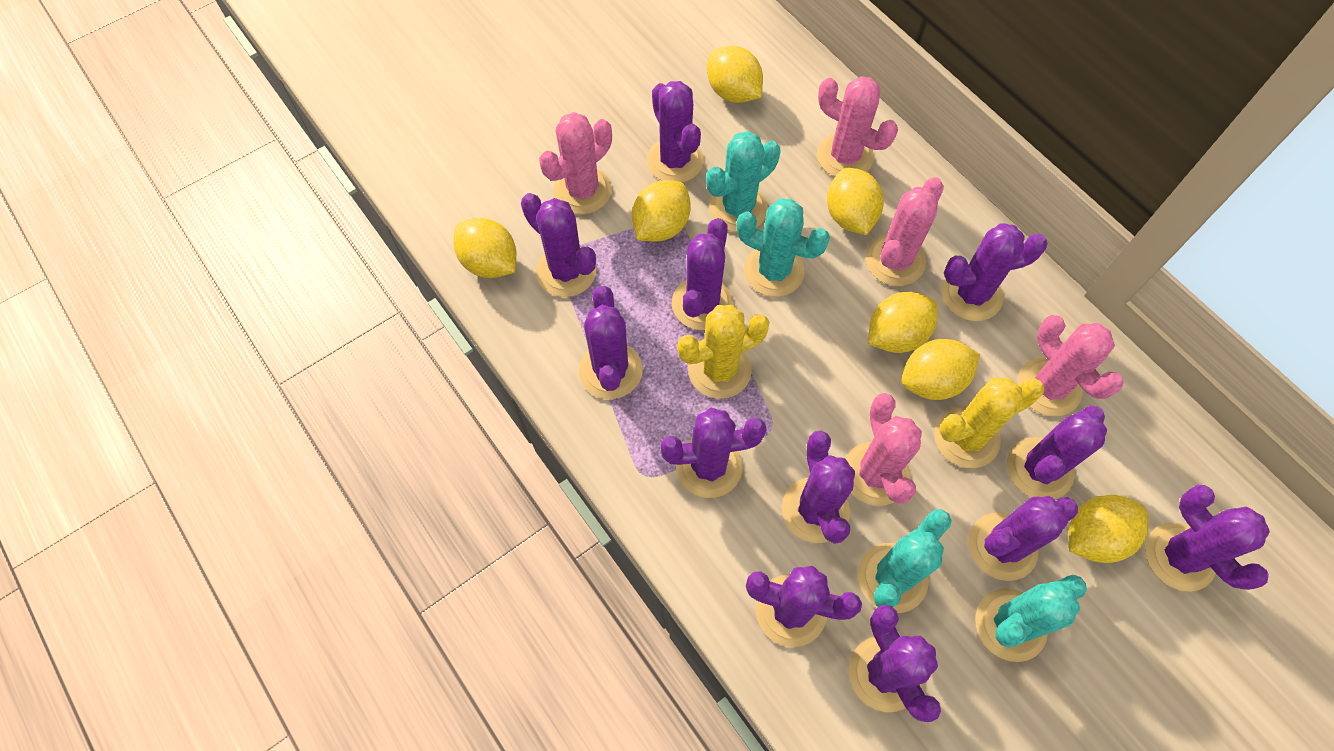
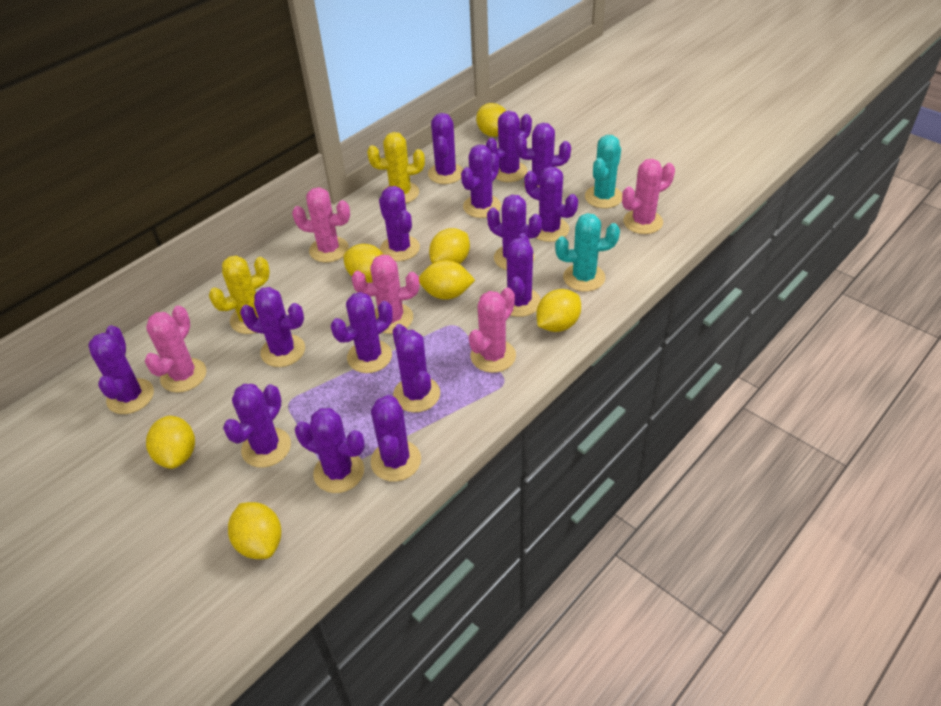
purple cactus: 12 -> 15
turquoise cactus: 4 -> 2

